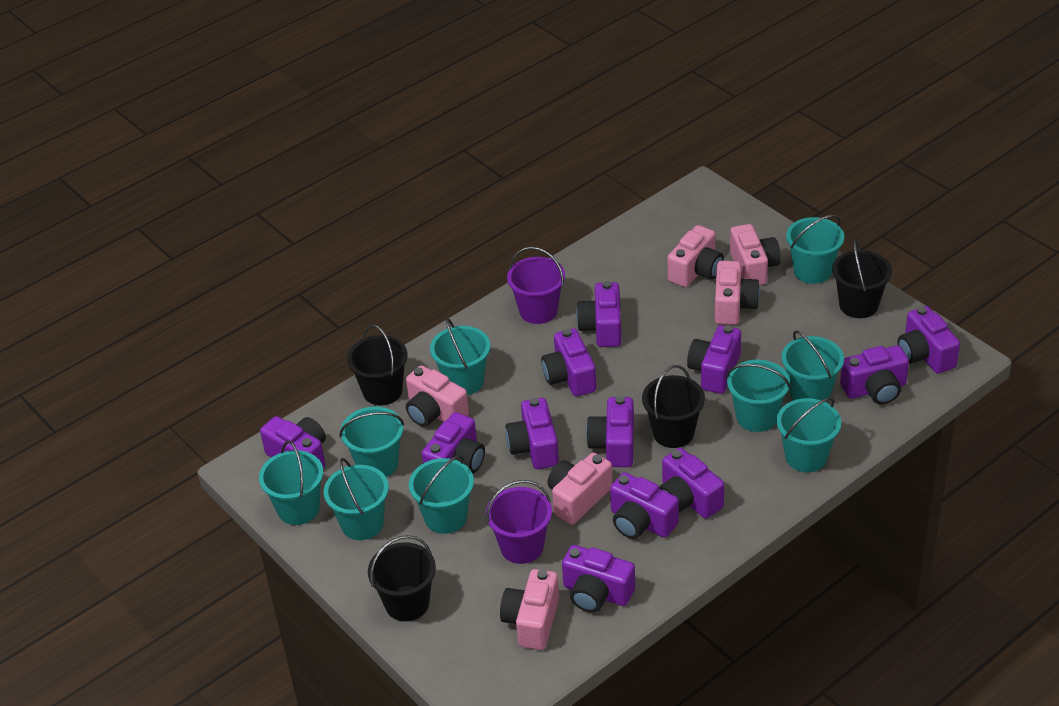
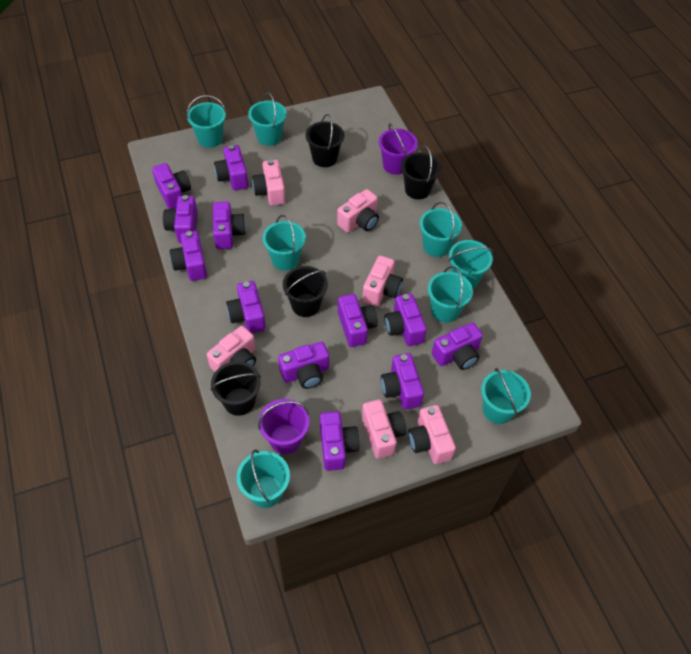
turquoise bucket: 9 -> 8

